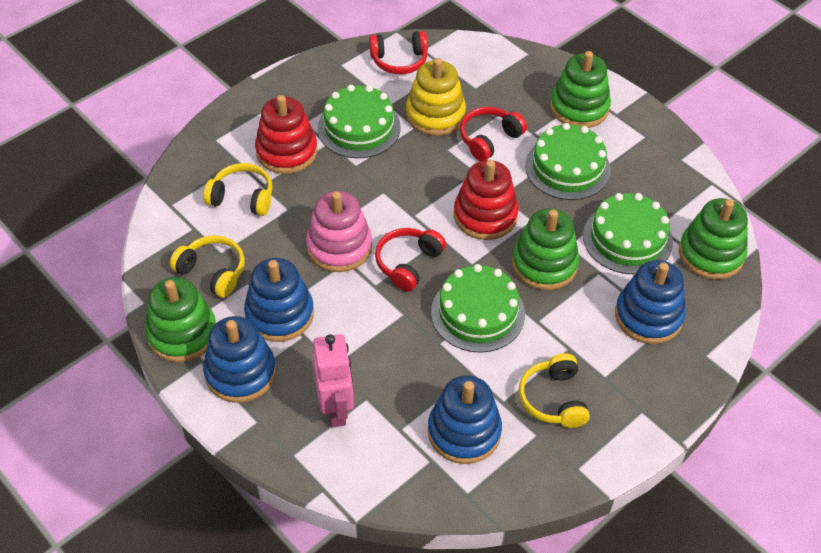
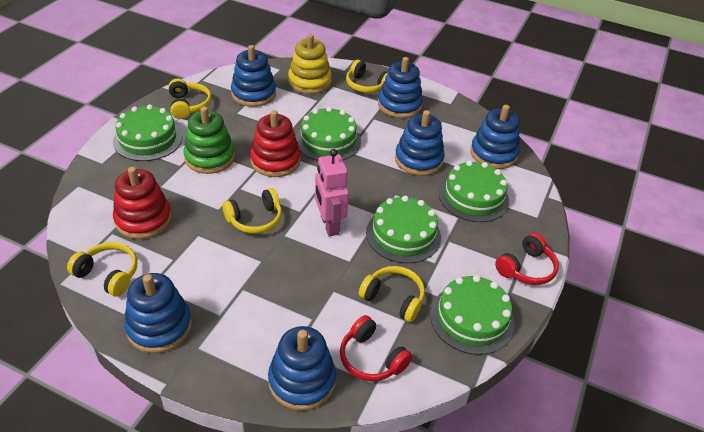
blue stacking toy: 4 -> 6
green cake: 4 -> 5
green stacking toy: 4 -> 1
pink stacking toy: 1 -> 0
red headphones: 3 -> 2
yellow headphones: 3 -> 5

